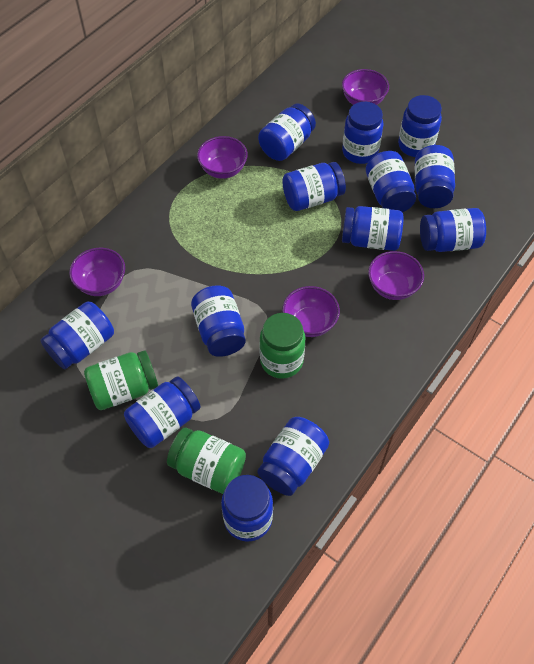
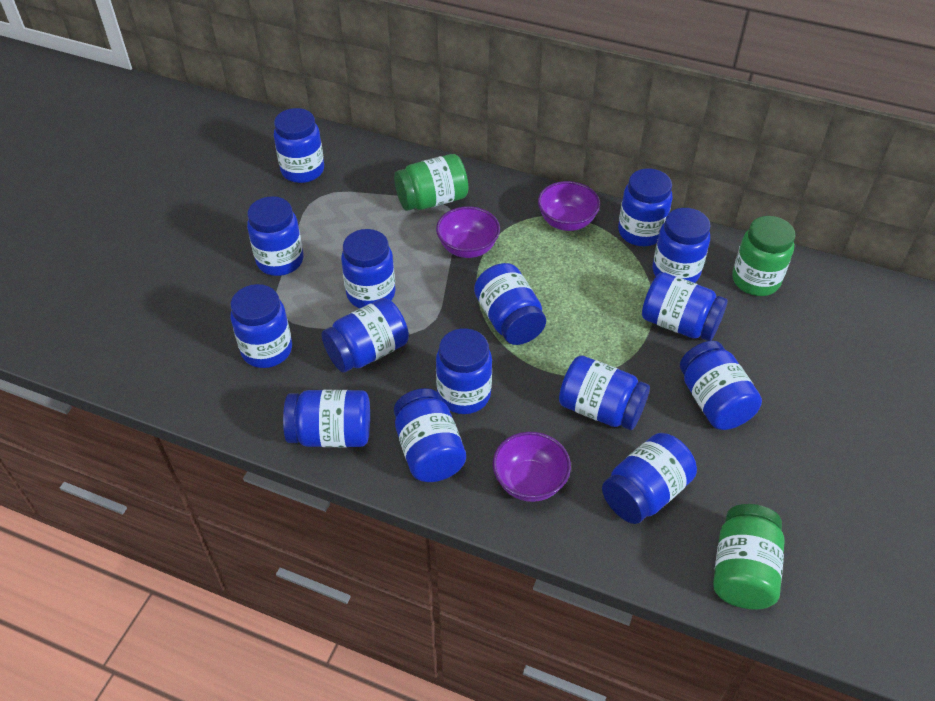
blue jar: 13 -> 15
purple bowl: 5 -> 3

